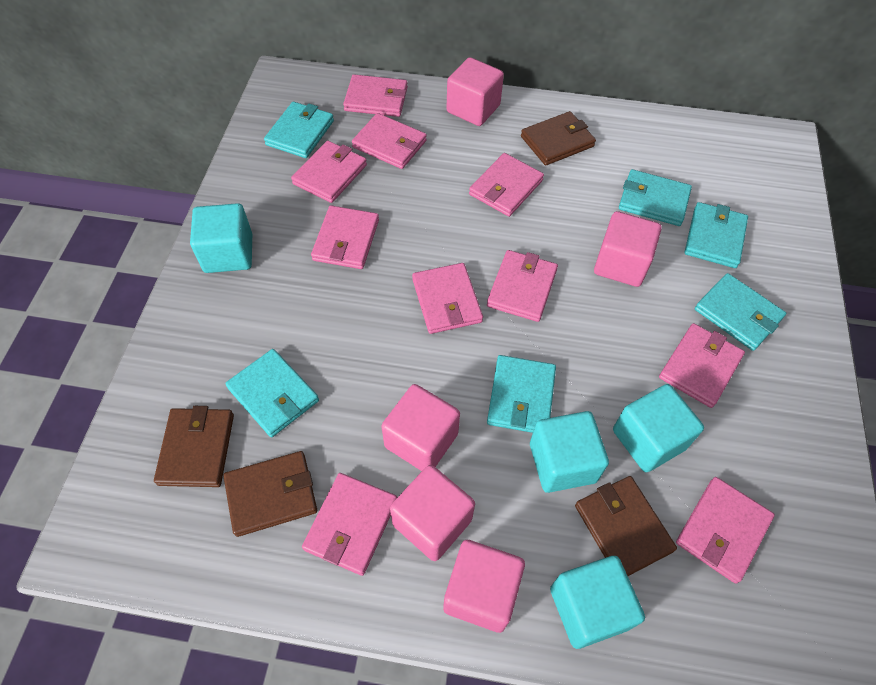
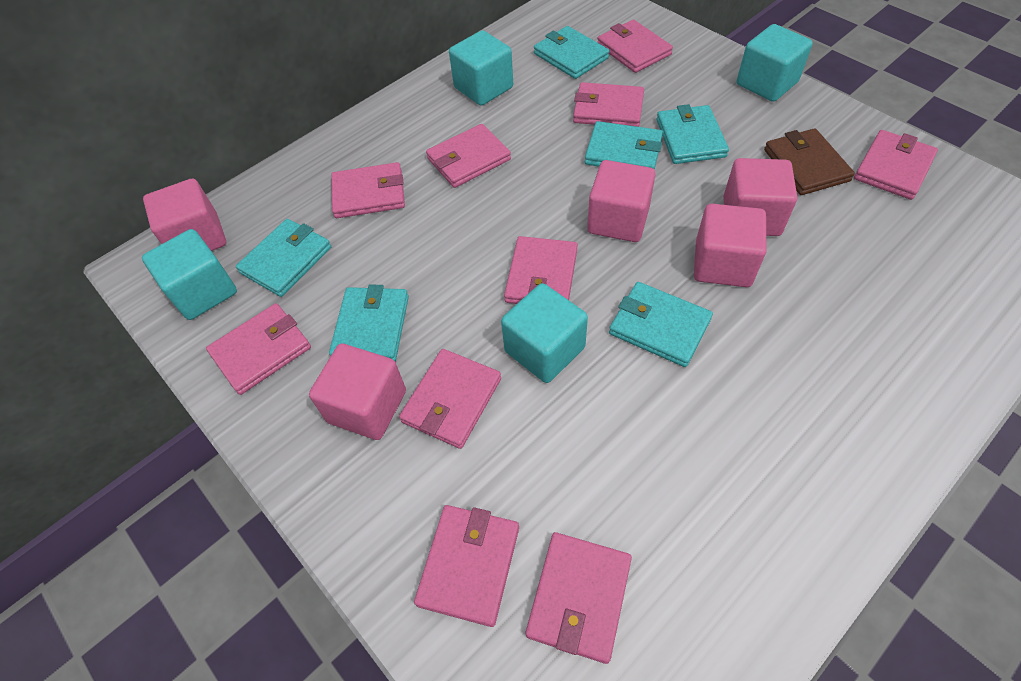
brown wallet: 4 -> 1

